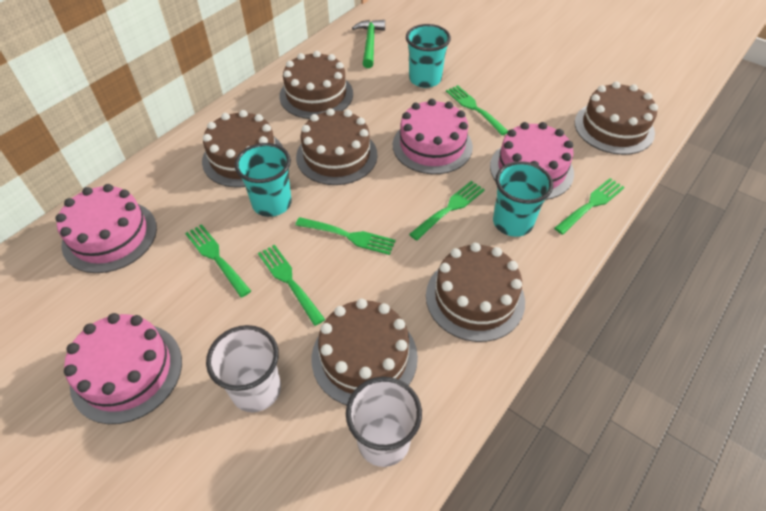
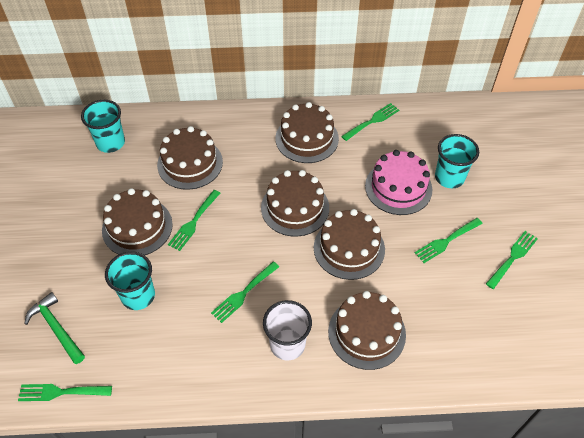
pink cake: 4 -> 1
white cup: 2 -> 1

